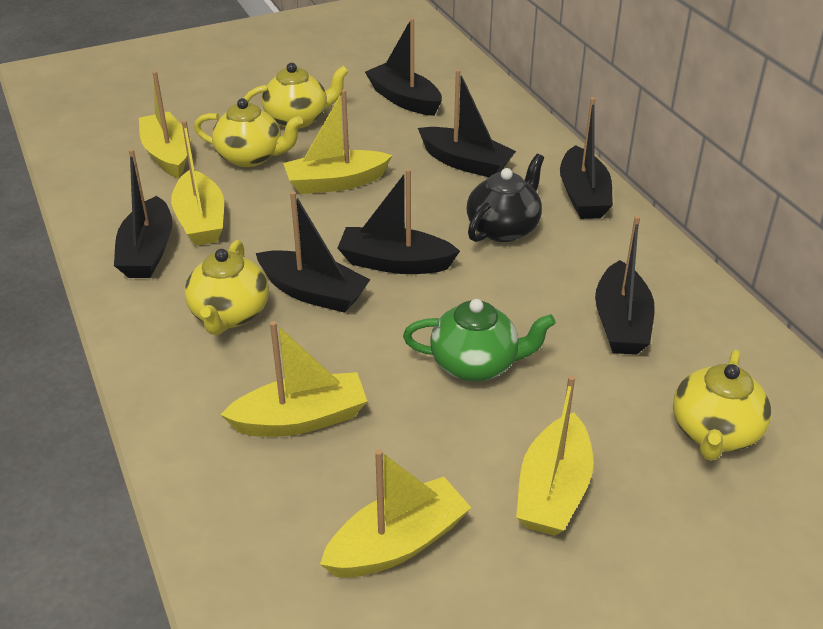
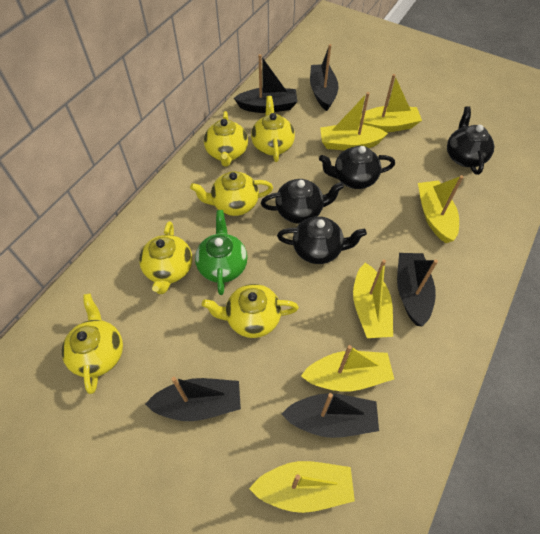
black boat: 7 -> 5
black teapot: 1 -> 4
yellow teapot: 4 -> 6

